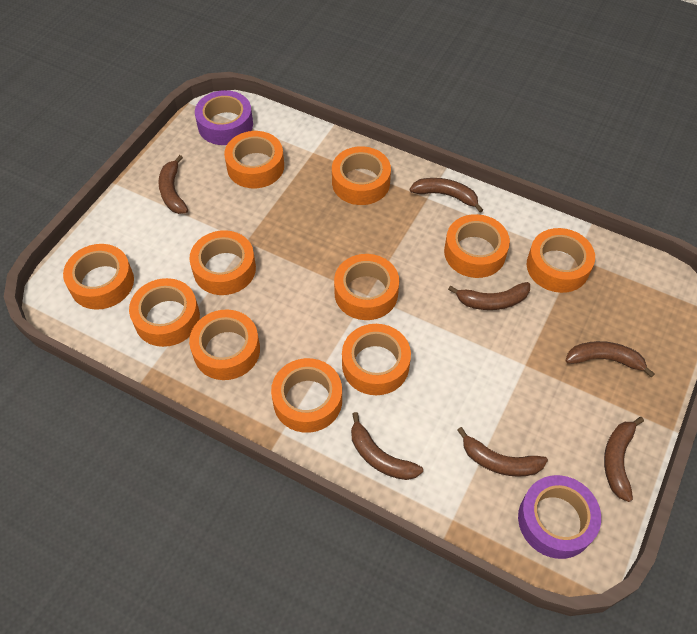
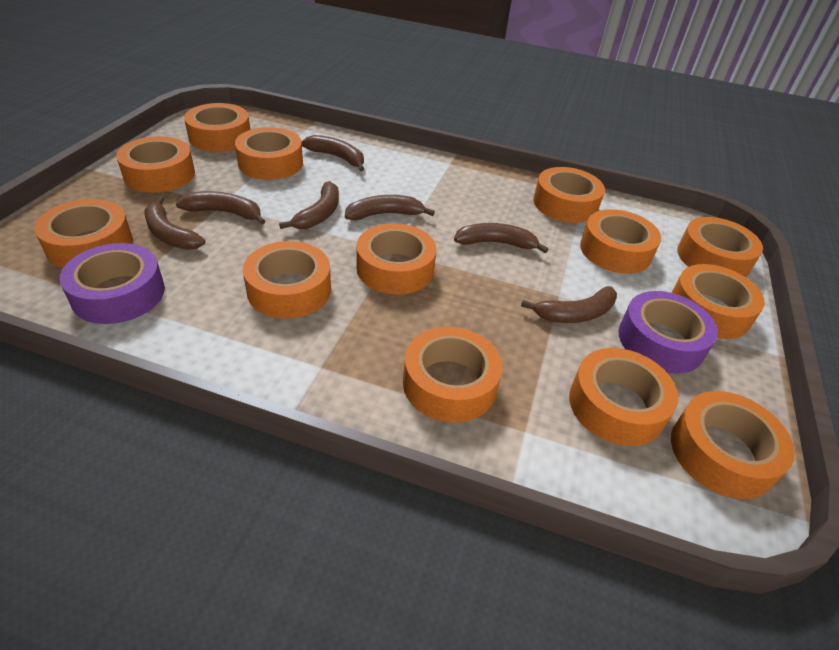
orange tape: 11 -> 13

